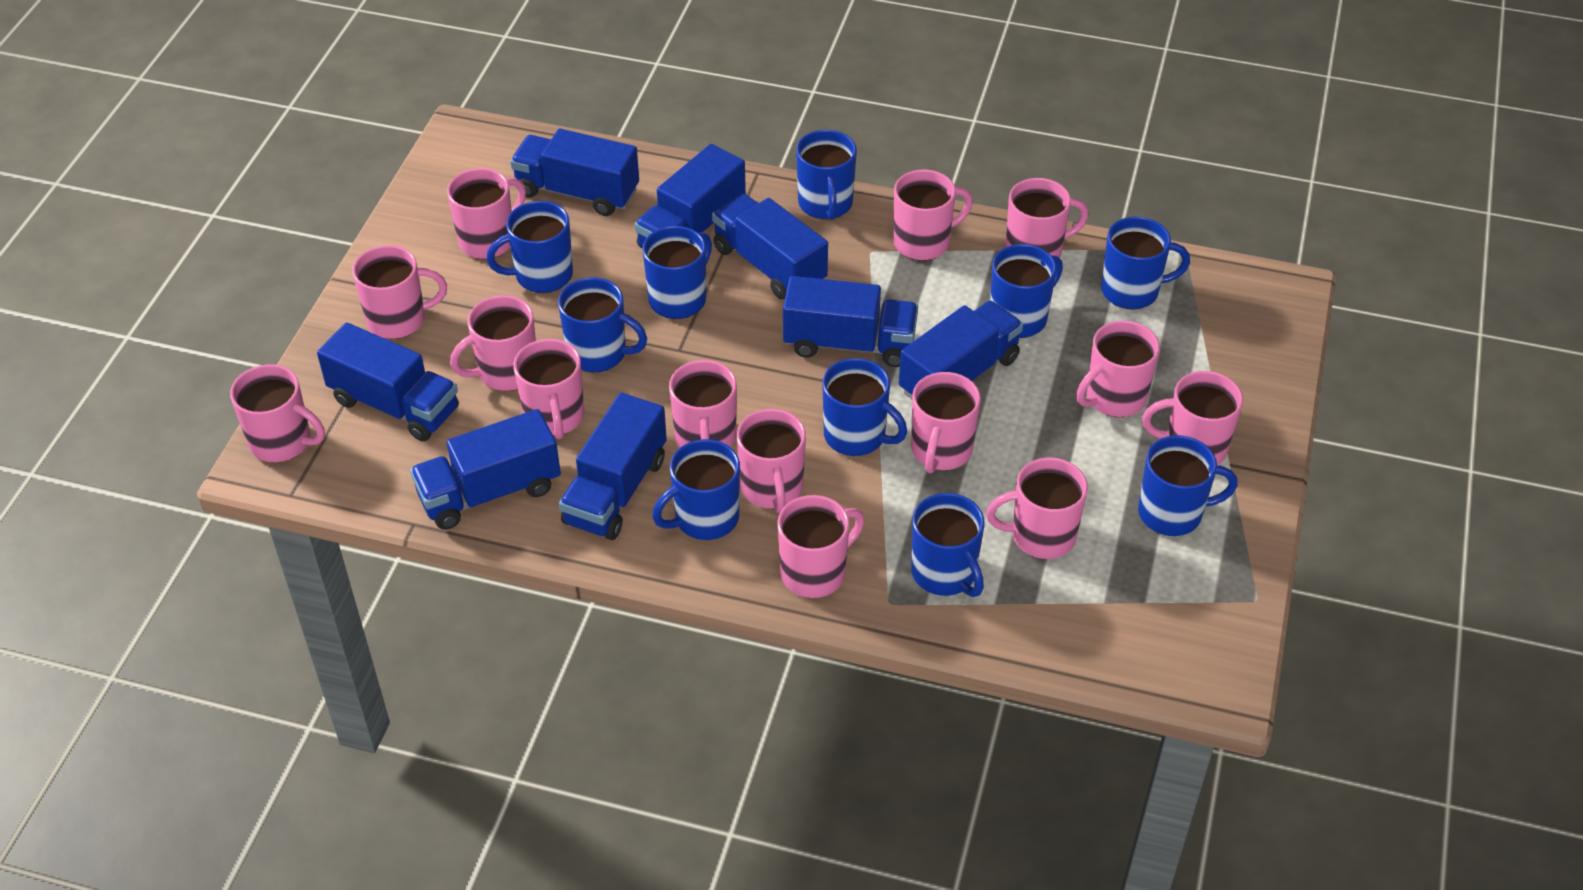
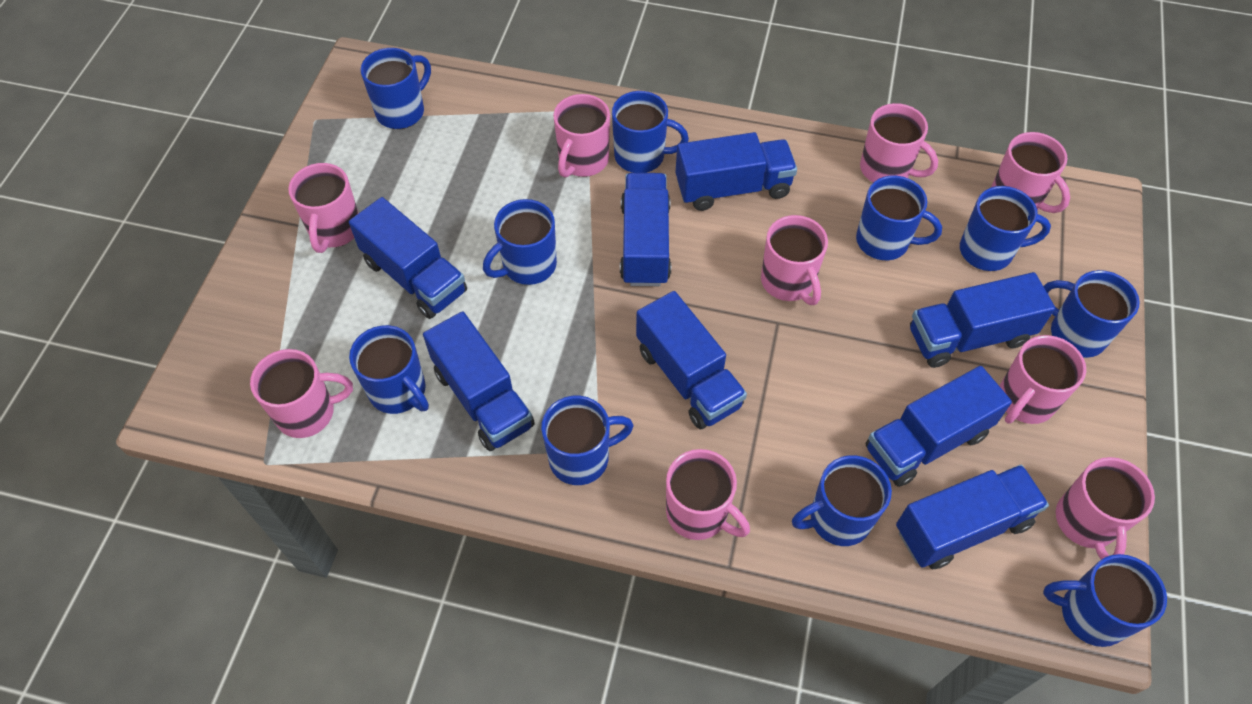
pink mug: 14 -> 9

